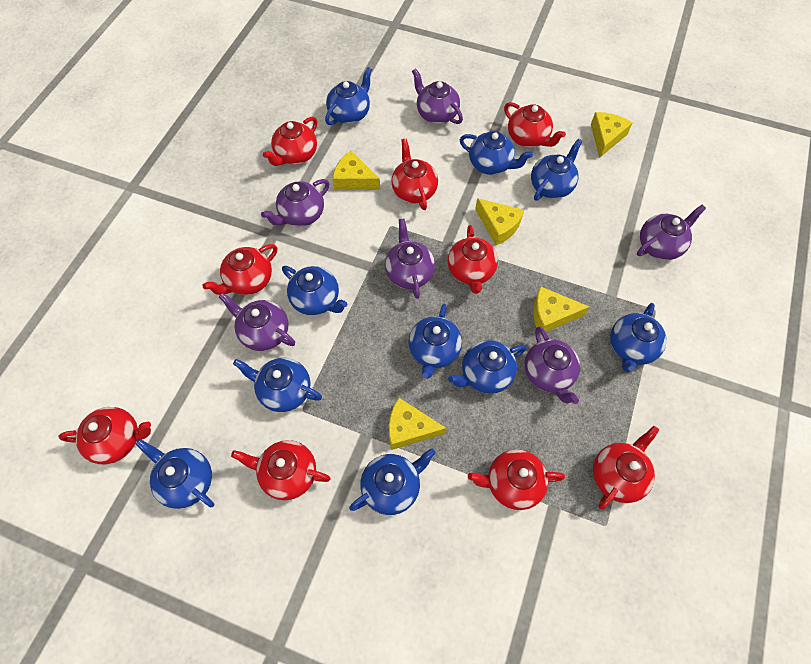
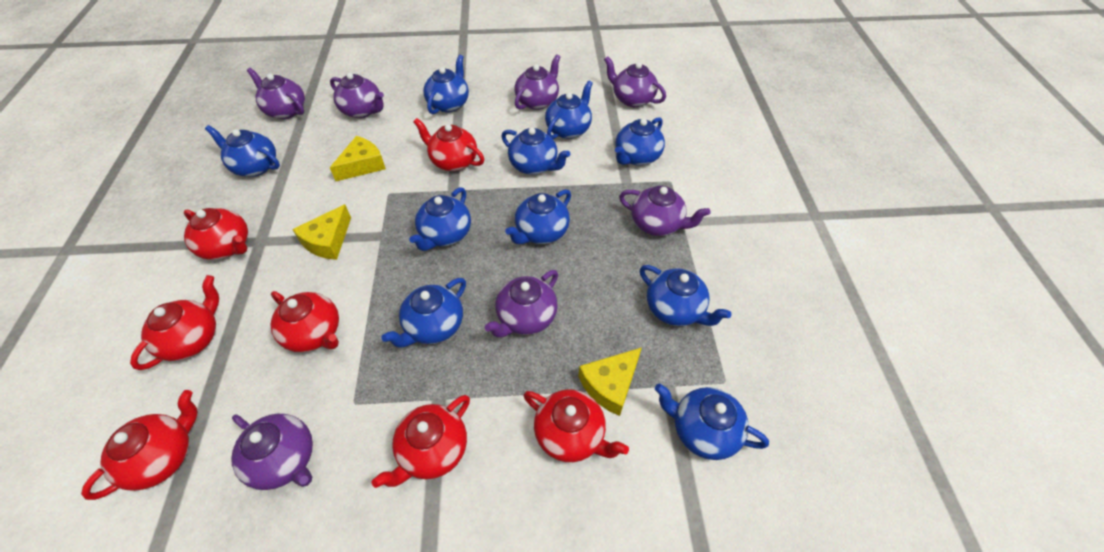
purple teapot: 6 -> 7
red teapot: 9 -> 7
yellow cheese: 5 -> 3

